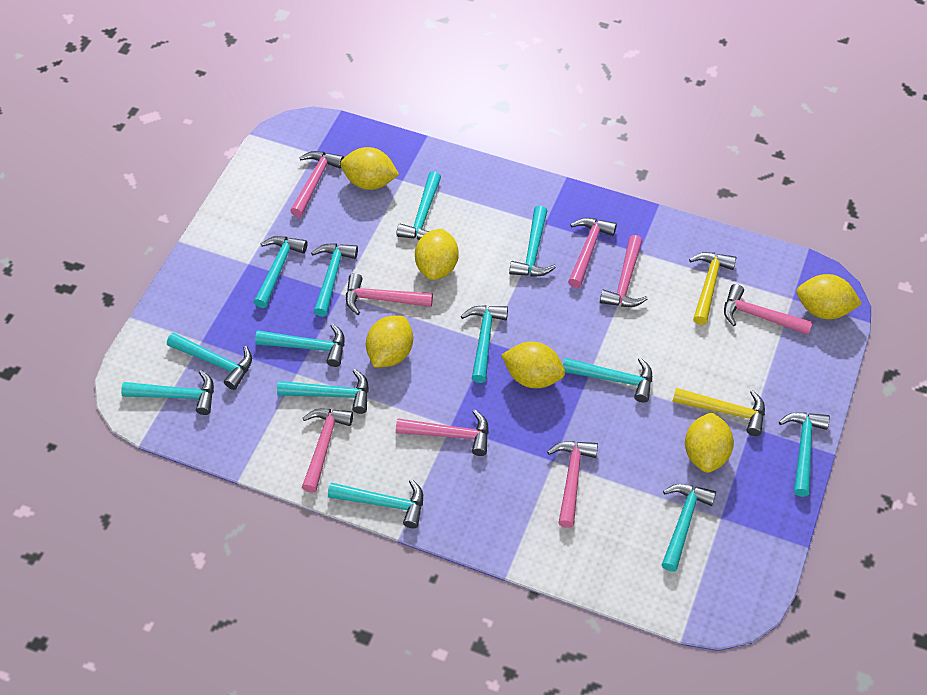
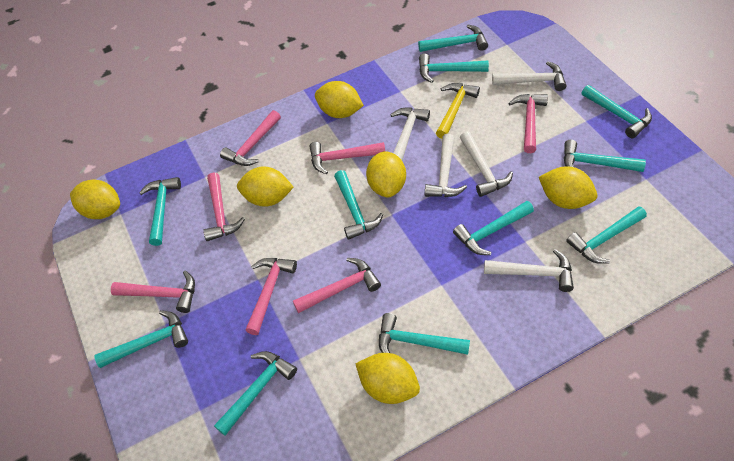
pink hammer: 8 -> 7
turquoise hammer: 13 -> 11
white hammer: 0 -> 5
yellow hammer: 2 -> 1

